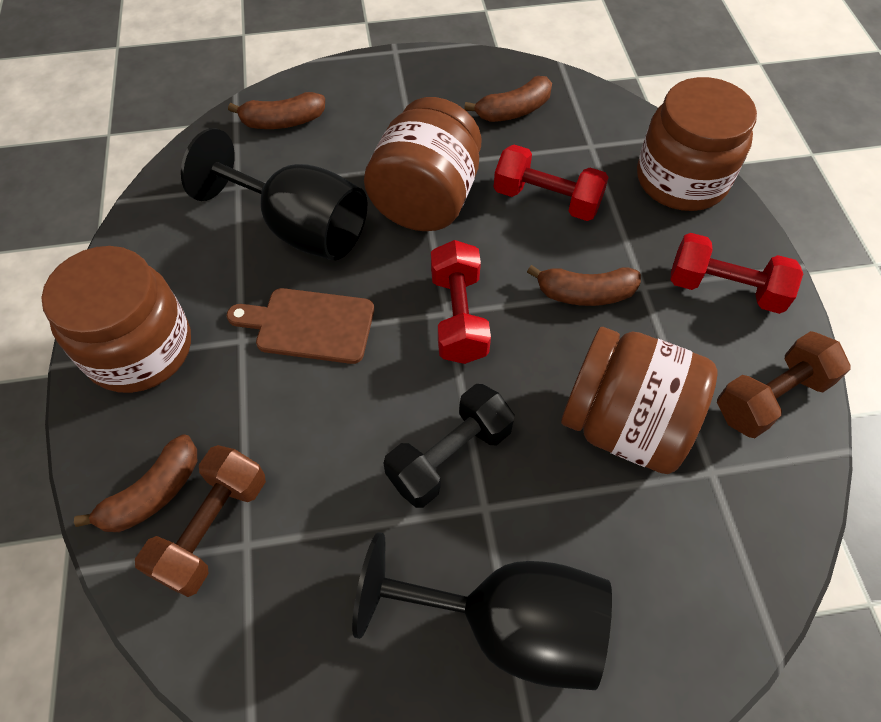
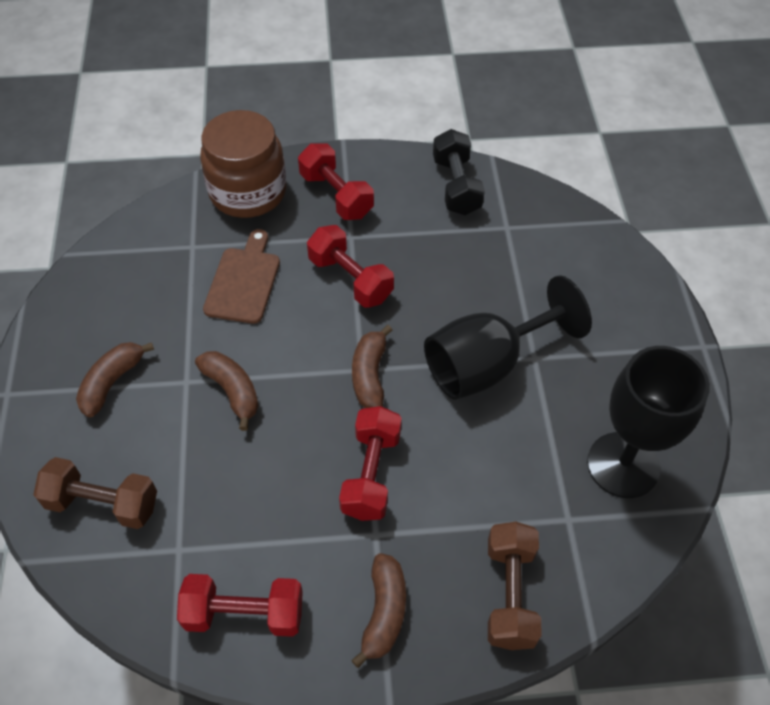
brown jar: 4 -> 1
red dumbbell: 3 -> 4

